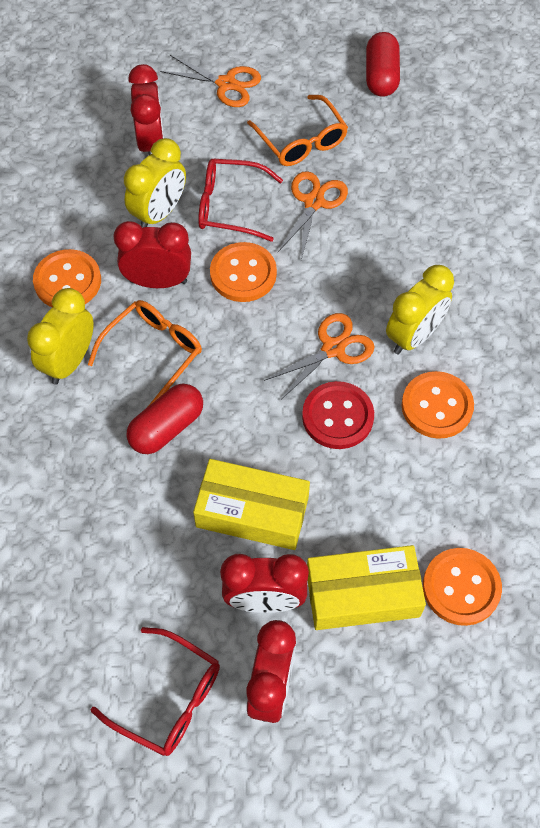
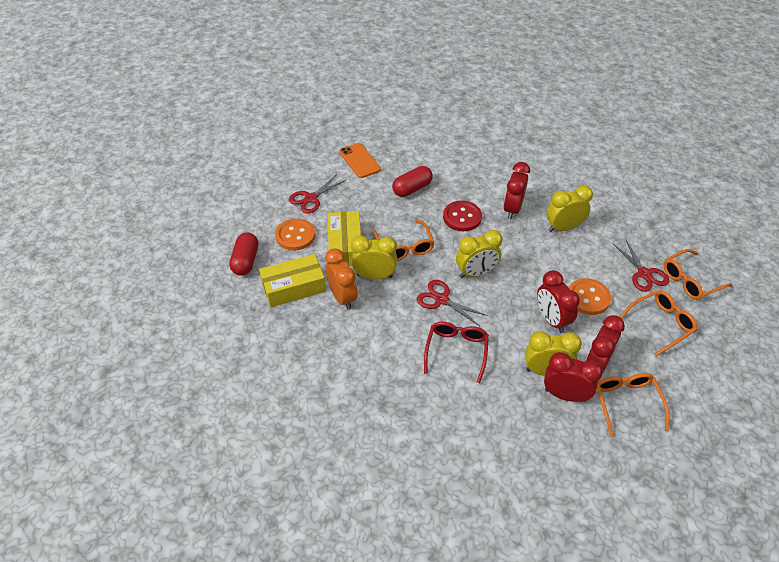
orange button: 4 -> 2
orange clock: 0 -> 1
orange glasses: 2 -> 4
orange phone: 0 -> 1
orange scissors: 3 -> 0
red glasses: 2 -> 1
red scissors: 0 -> 3
yellow clock: 3 -> 4

